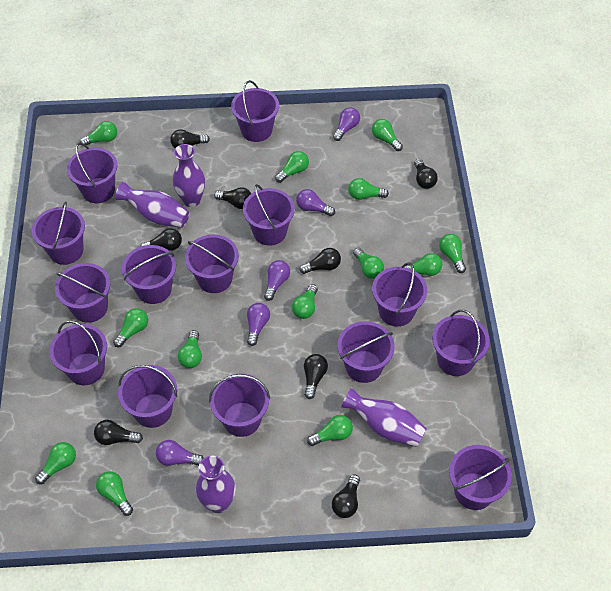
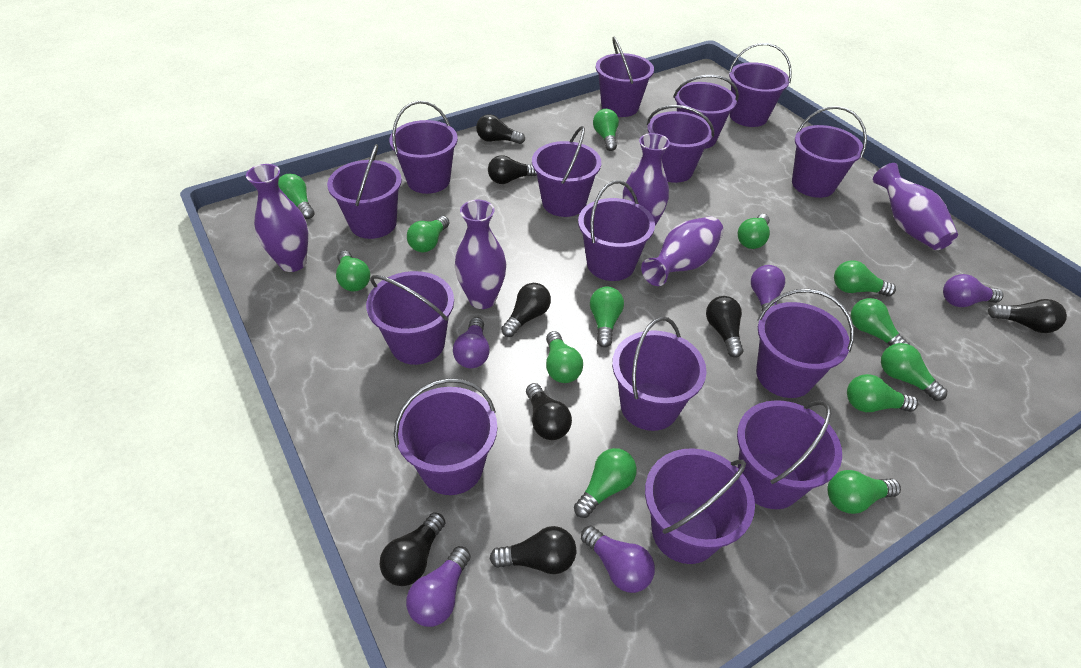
purple bucket: 14 -> 15
purple vase: 4 -> 5

